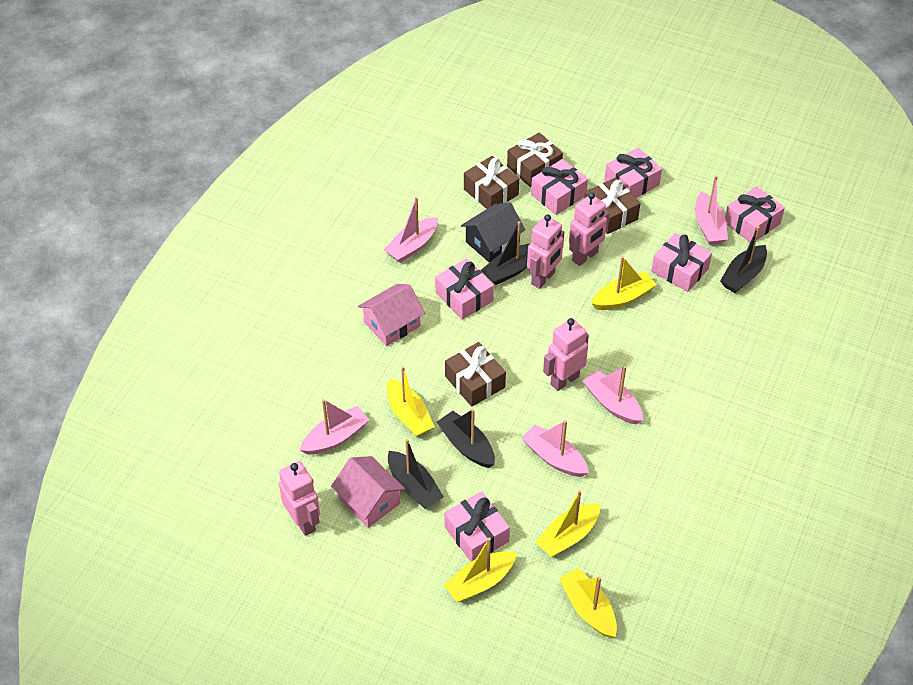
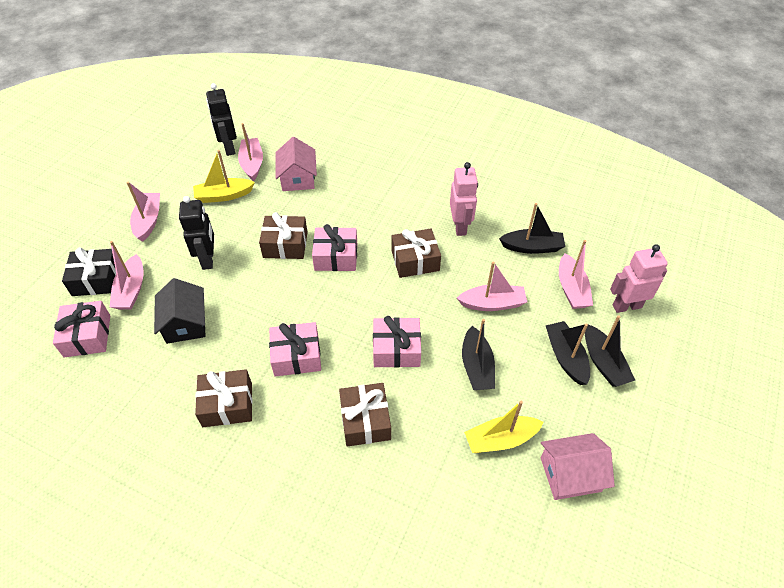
black gift: 0 -> 1
black robot: 0 -> 2
pink gift: 6 -> 4
pink robot: 4 -> 2
yellow boat: 5 -> 2

